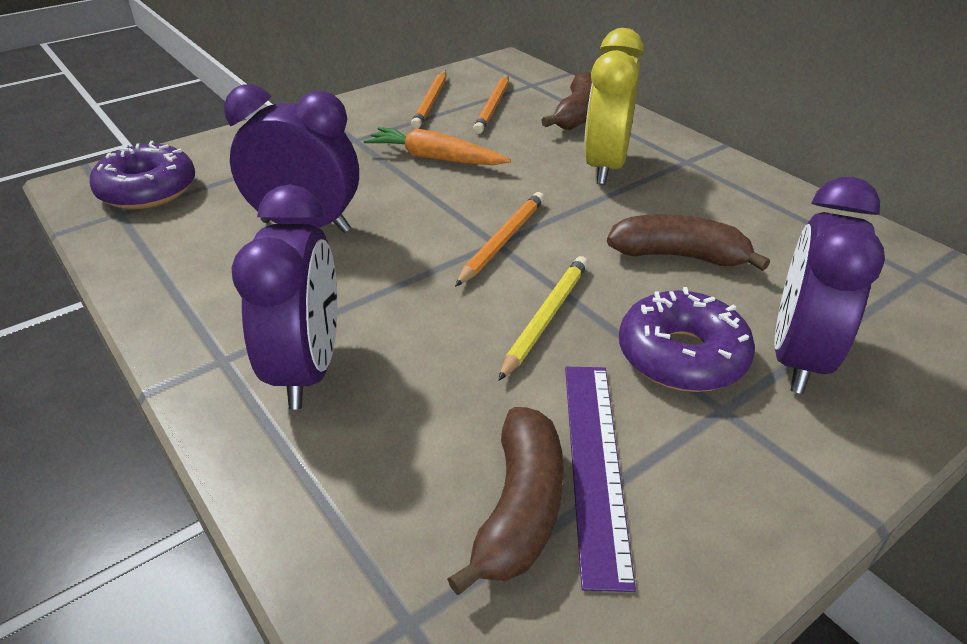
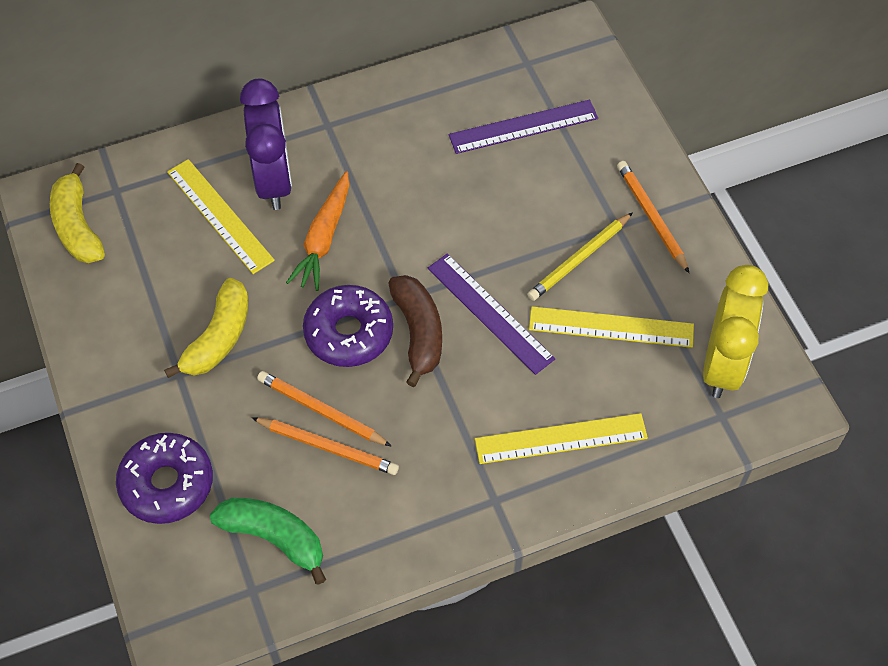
brown banana: 3 -> 1
green banana: 0 -> 1
purple clock: 3 -> 1
purple ruler: 1 -> 2
yellow banana: 0 -> 2
yellow ruler: 0 -> 3

